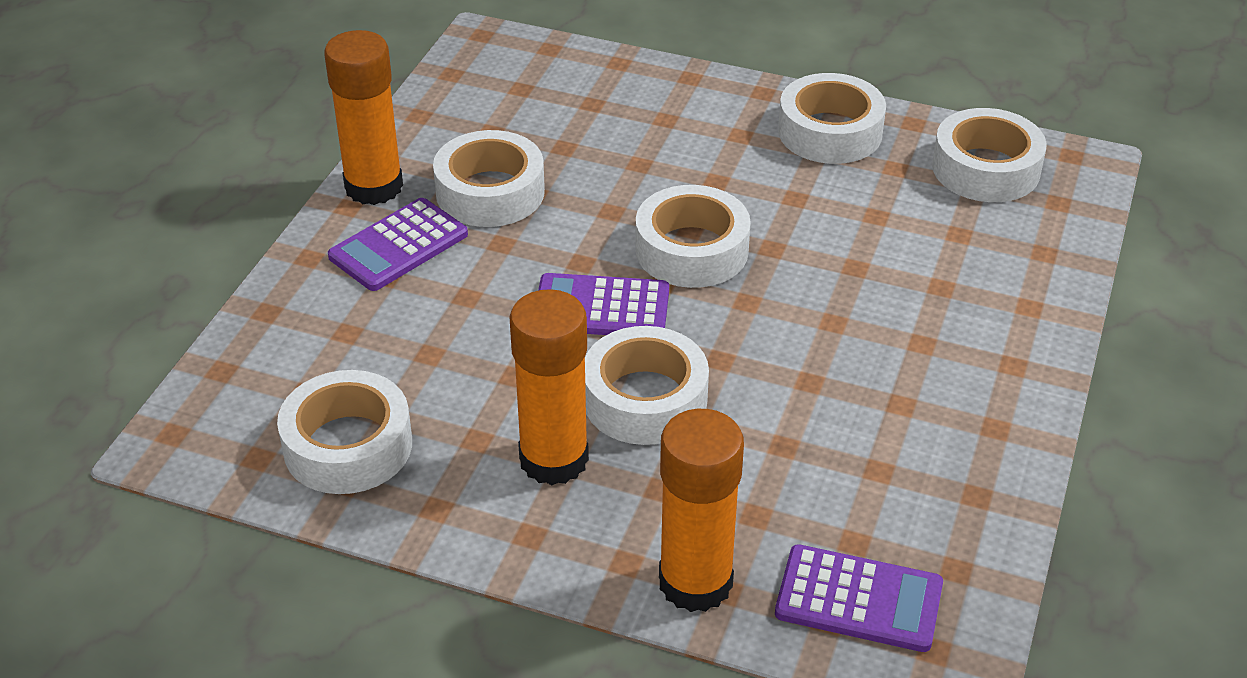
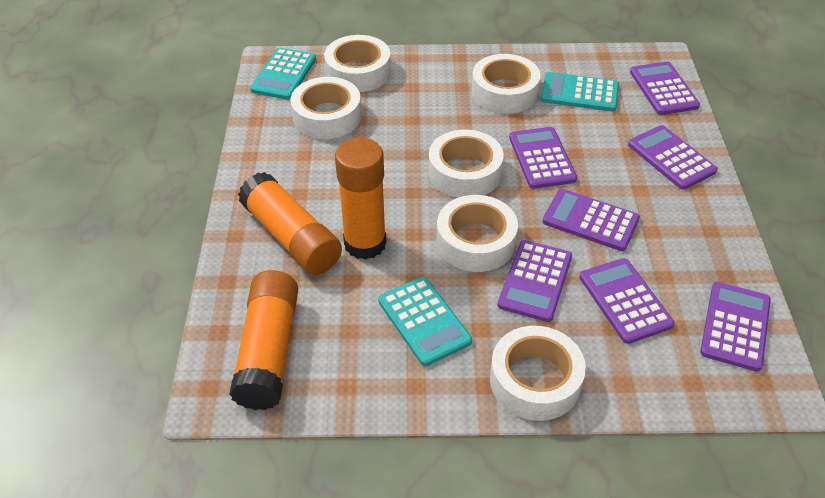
purple calculator: 3 -> 7
turquoise calculator: 0 -> 3

